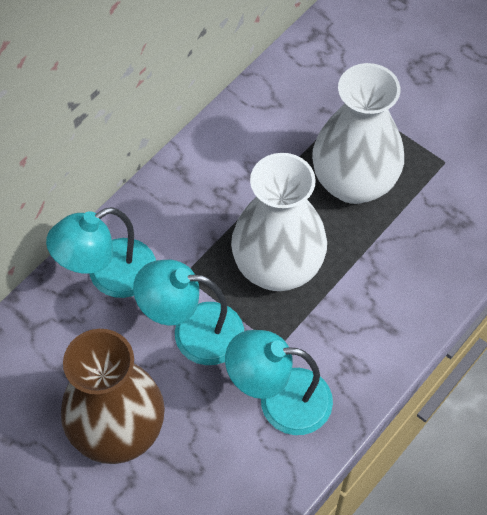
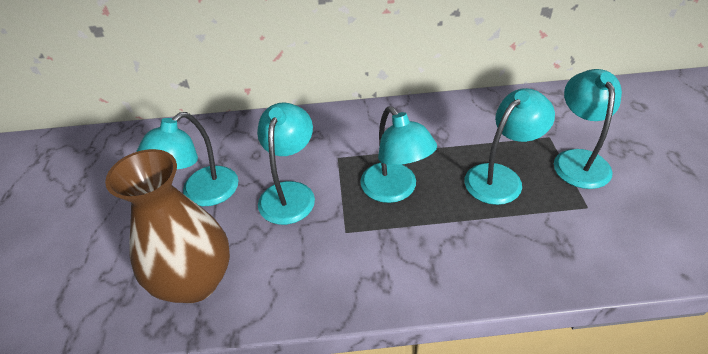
turquoise lamp: 3 -> 5
white vase: 2 -> 0

